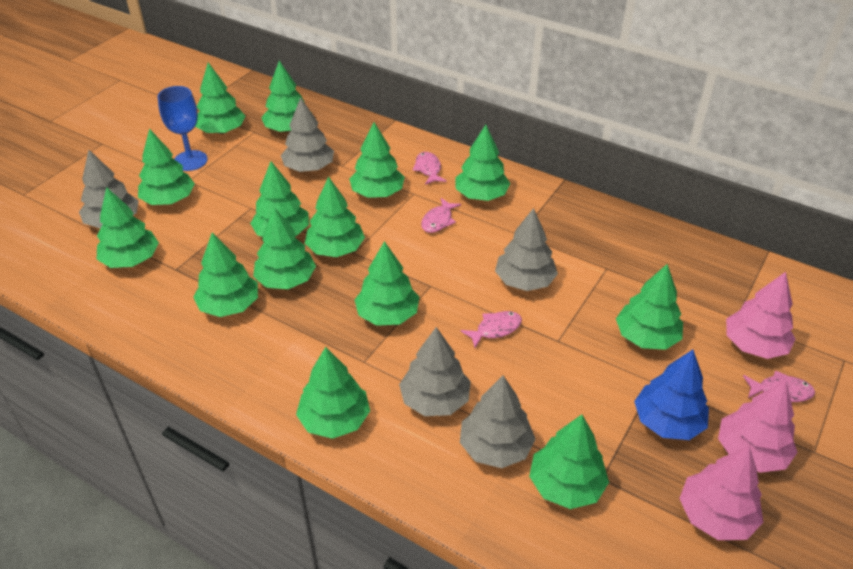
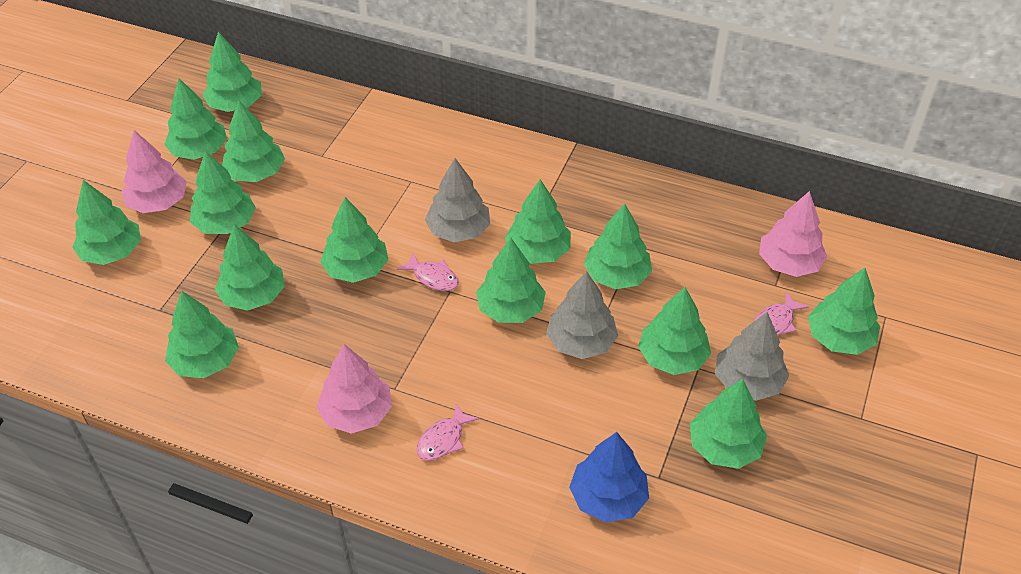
blue goblet: 1 -> 0
grey tree: 5 -> 3
pink fish: 4 -> 3

